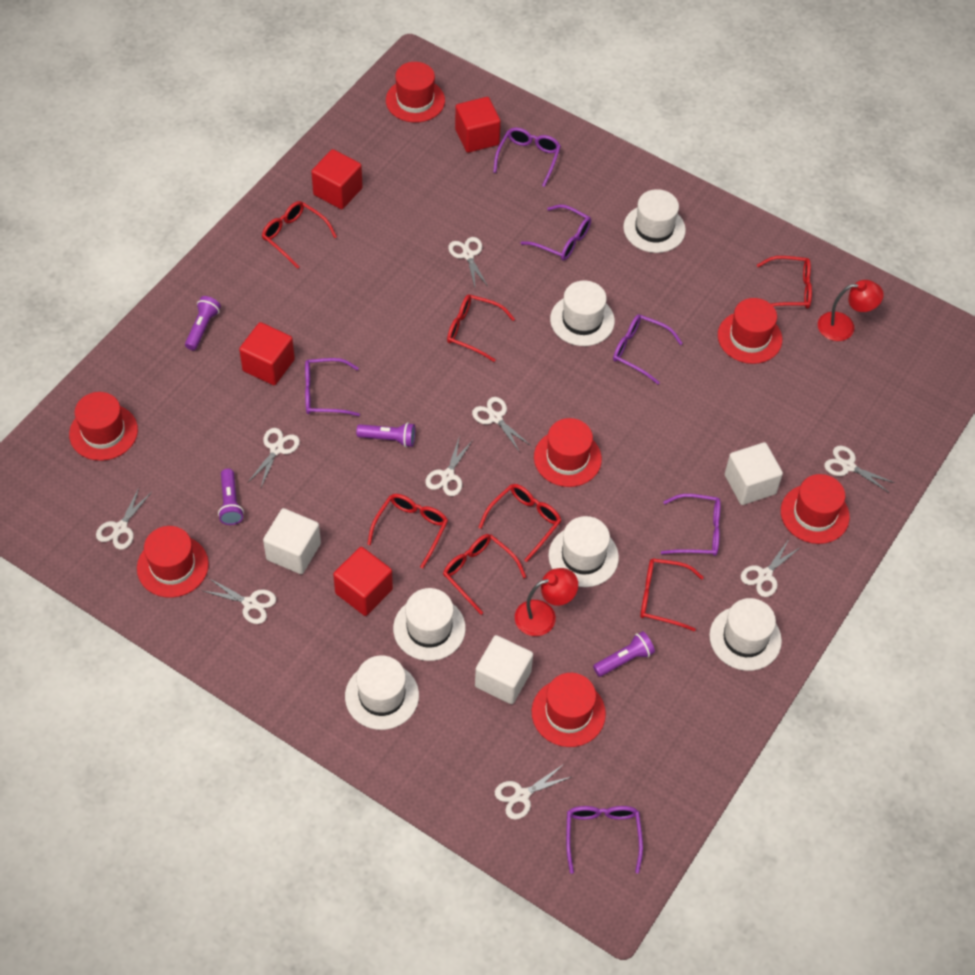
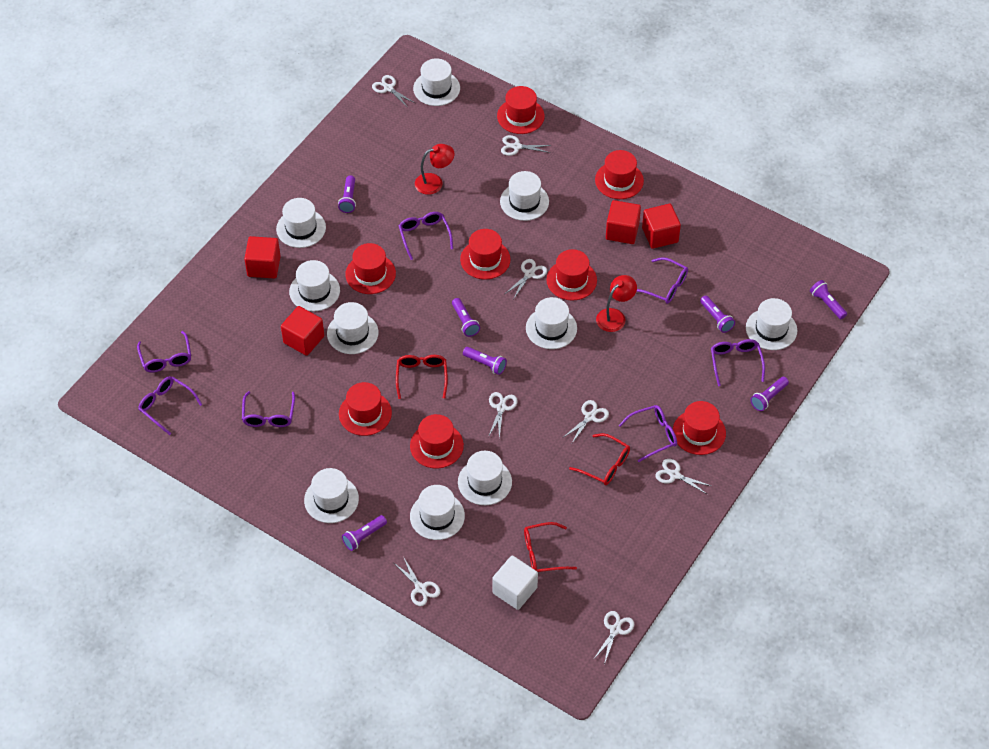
purple flashlight: 4 -> 7
purple glasses: 6 -> 7
red glasses: 7 -> 3
red hat: 7 -> 8
white cube: 3 -> 1
white hat: 6 -> 10
white scissors: 9 -> 8

